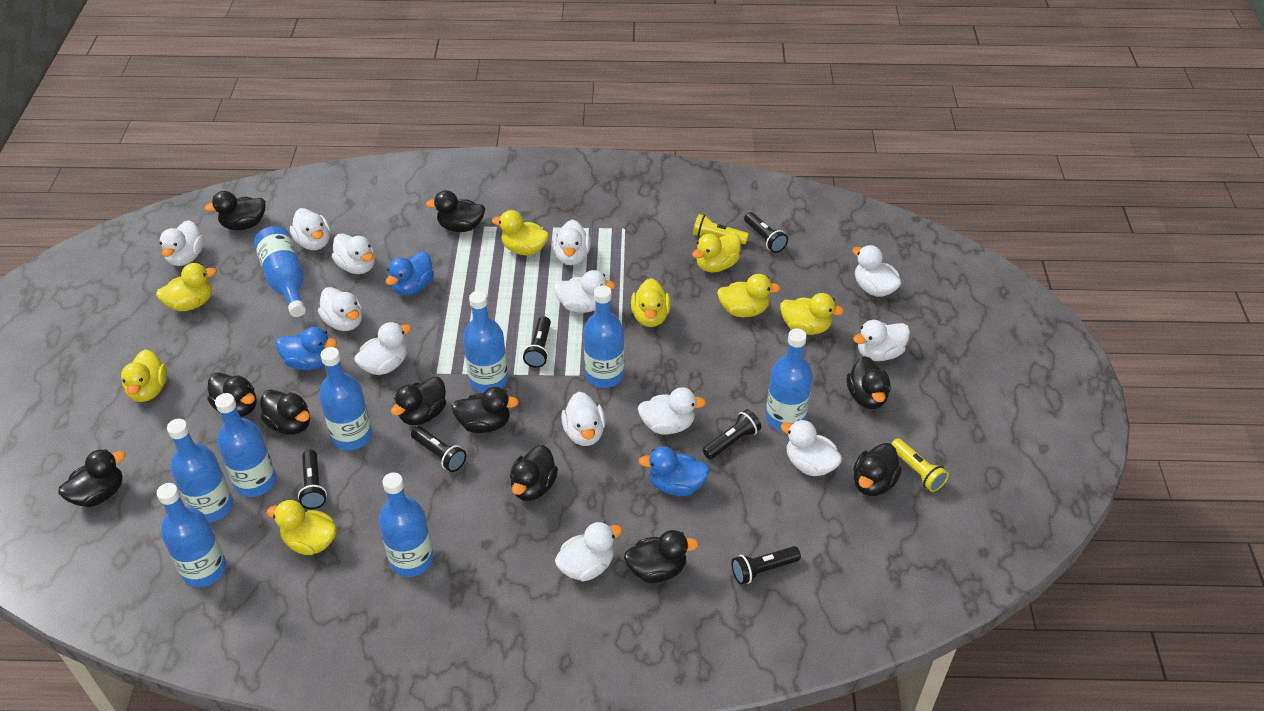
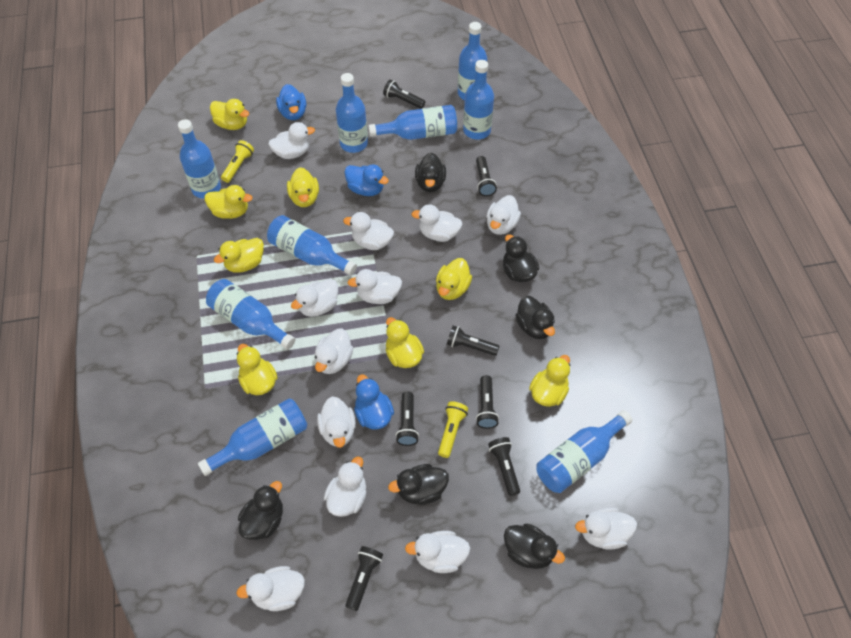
black duck: 11 -> 6
black flashlight: 6 -> 7
white duck: 13 -> 12

